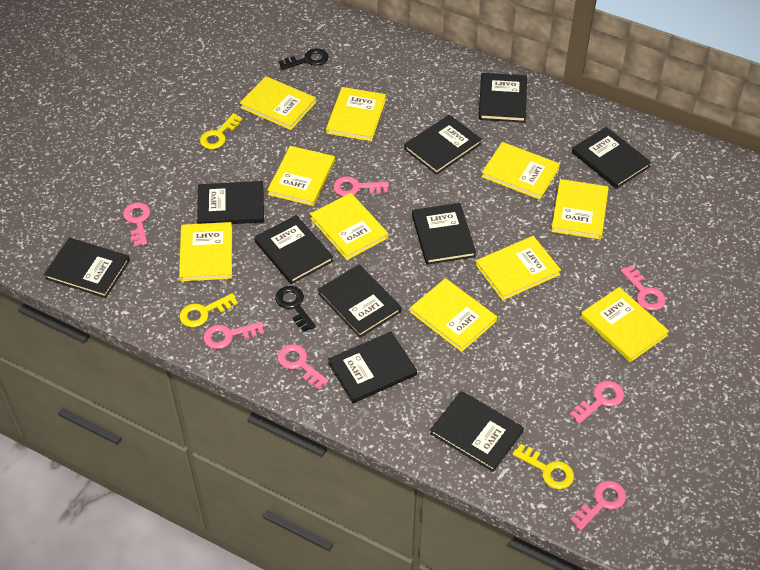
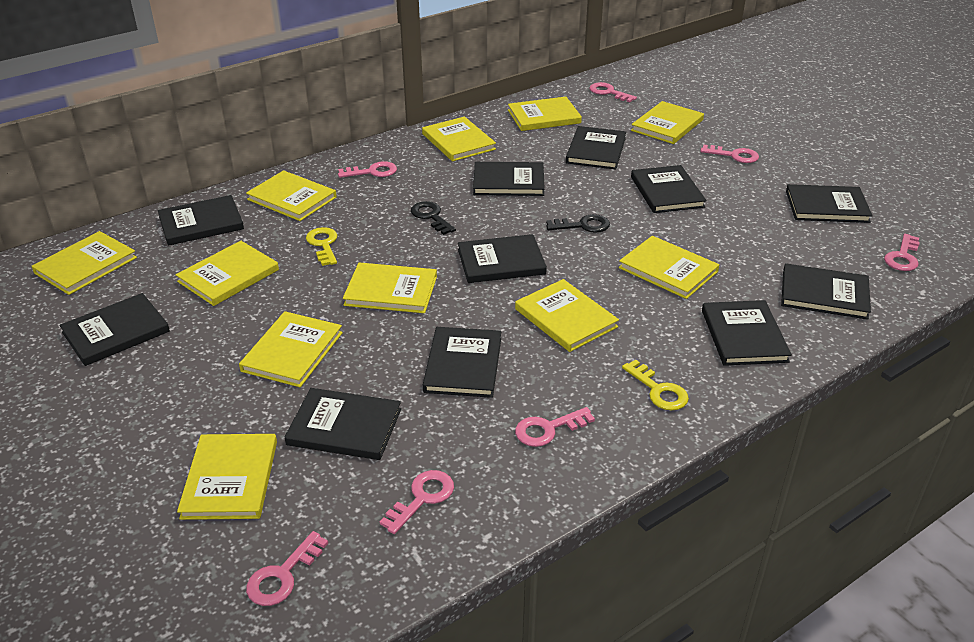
black book: 10 -> 11
yellow book: 10 -> 11
yellow key: 3 -> 2

